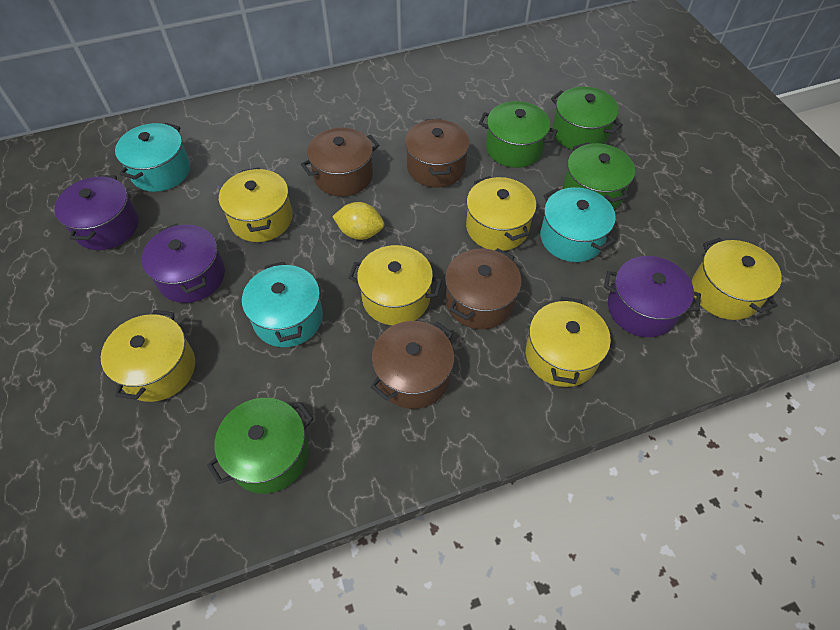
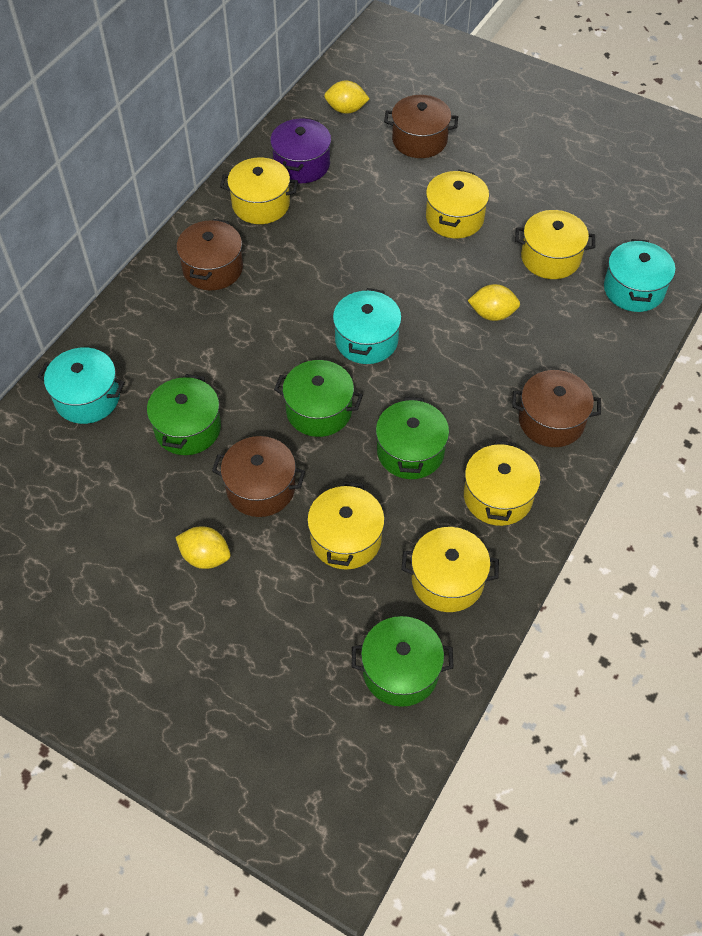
purple pot: 3 -> 1
yellow lemon: 1 -> 3

